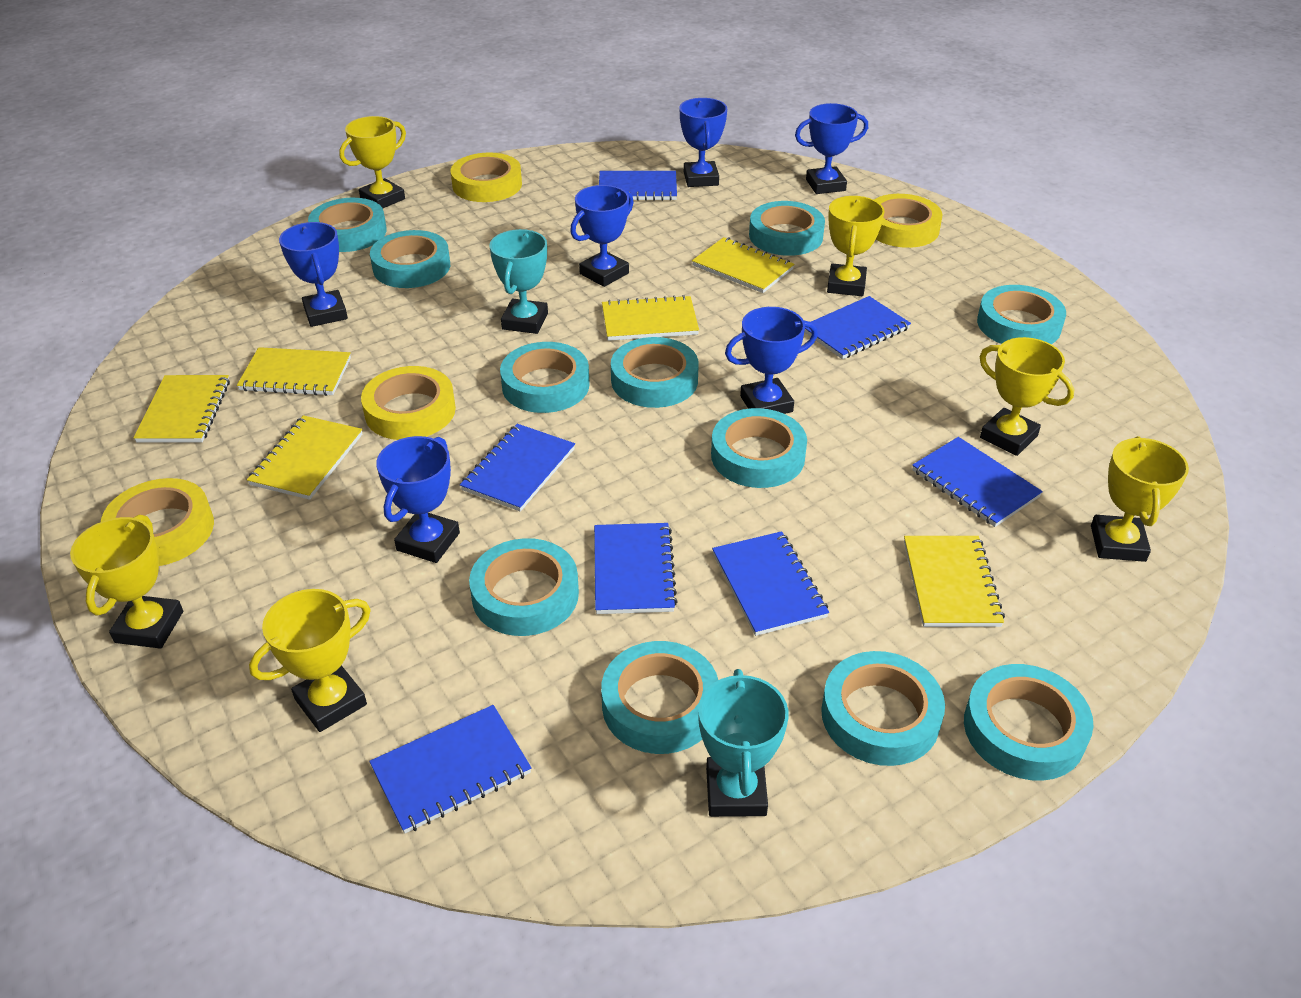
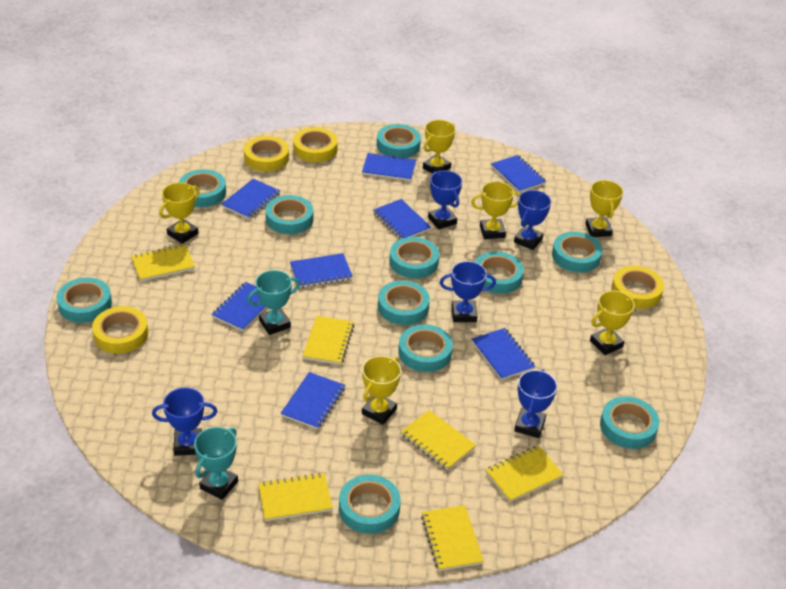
blue notebook: 7 -> 8
blue trophy: 6 -> 5

